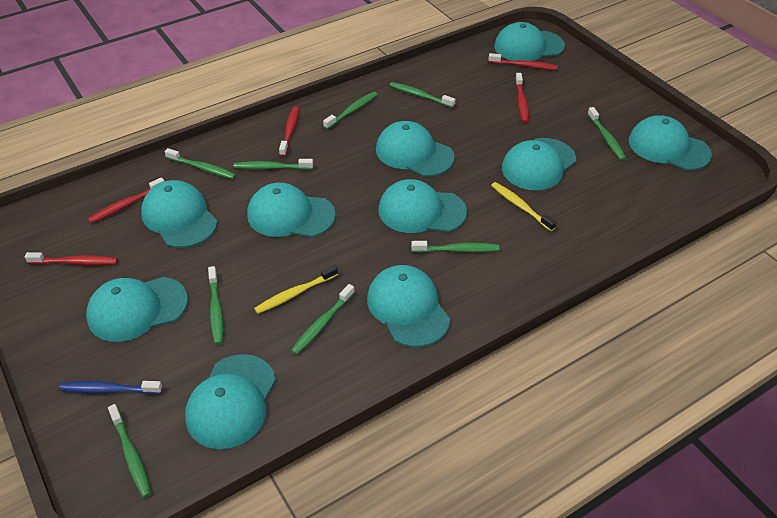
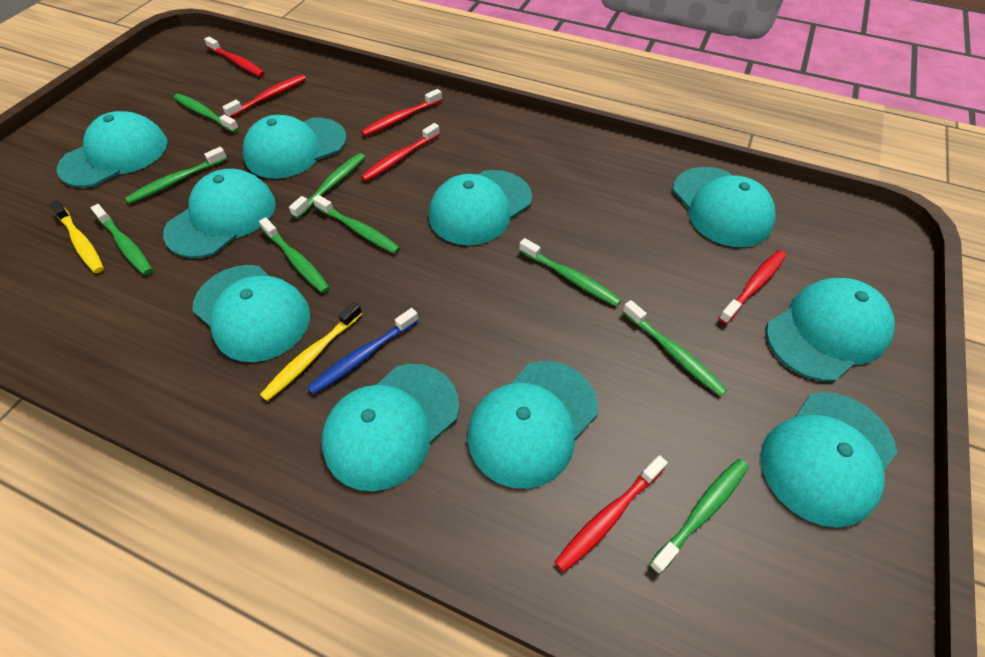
red toothbrush: 5 -> 6

